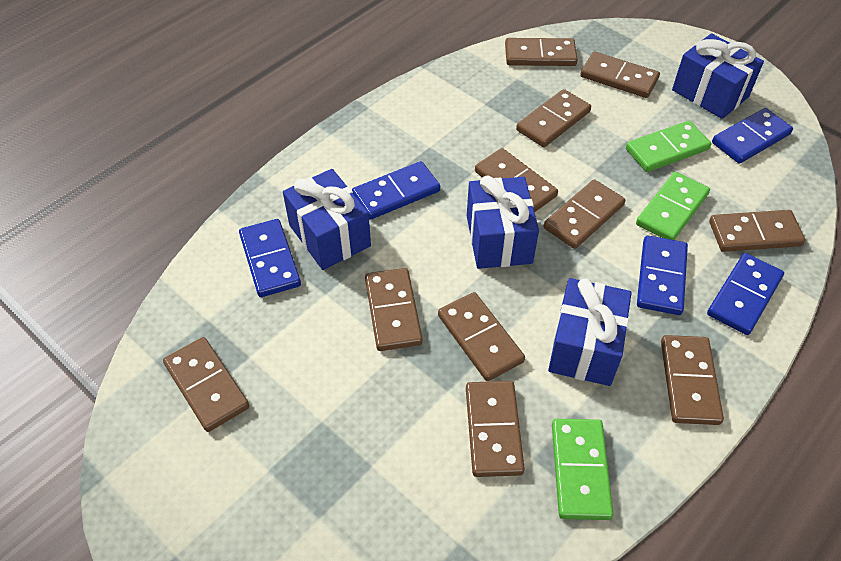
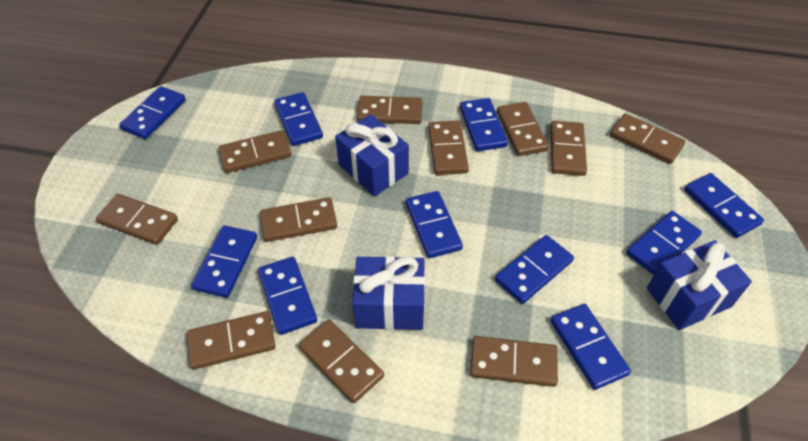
blue domino: 5 -> 10
blue gift: 4 -> 3
green domino: 3 -> 0

